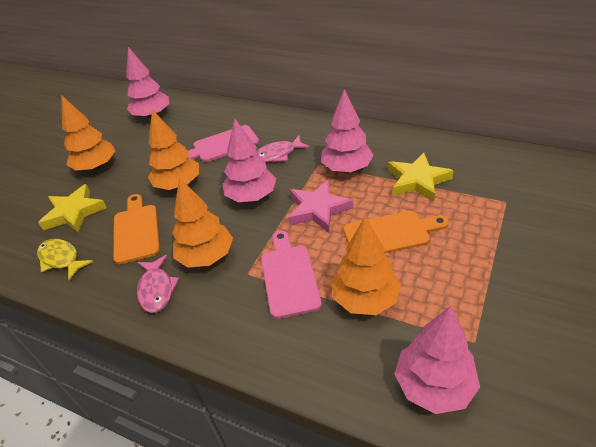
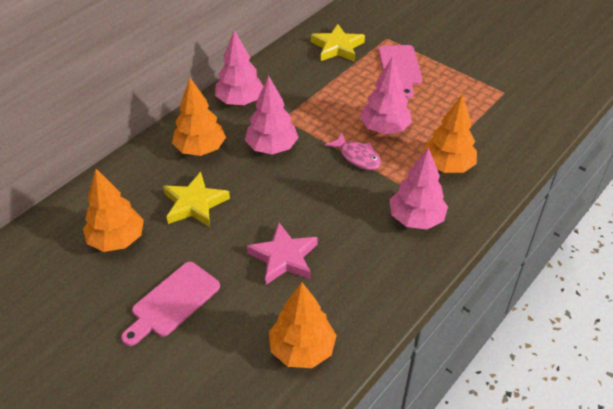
orange cutting board: 2 -> 0
pink fish: 2 -> 1
yellow fish: 1 -> 0

